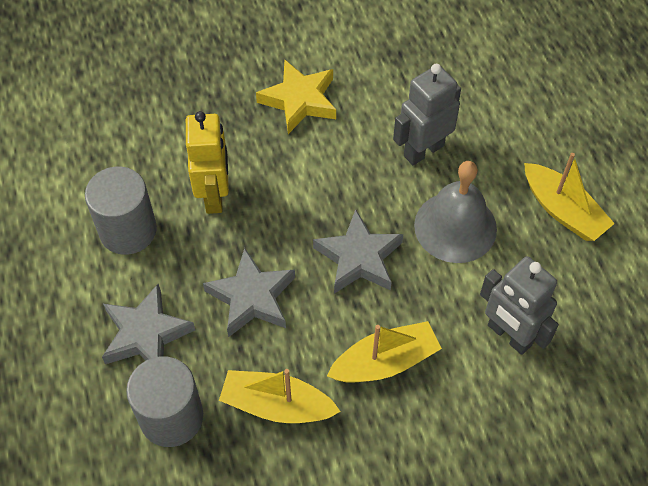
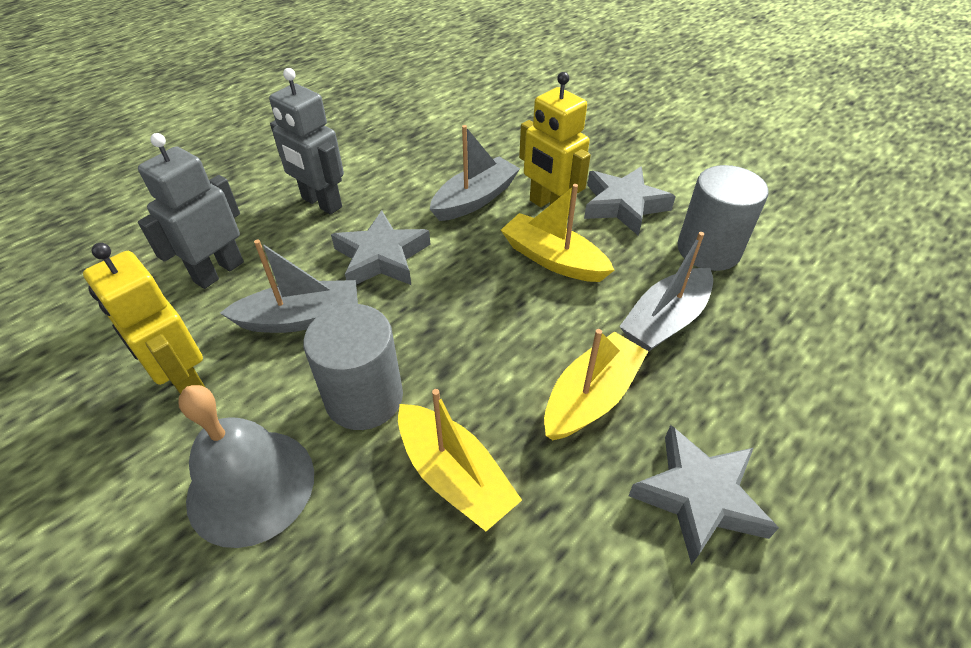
grey boat: 0 -> 3
yellow robot: 1 -> 2
yellow star: 1 -> 0

